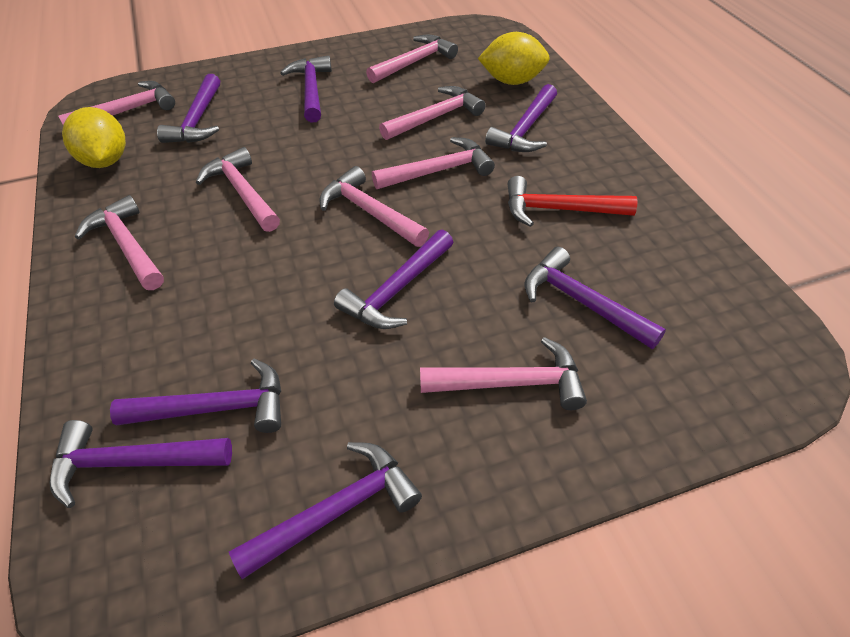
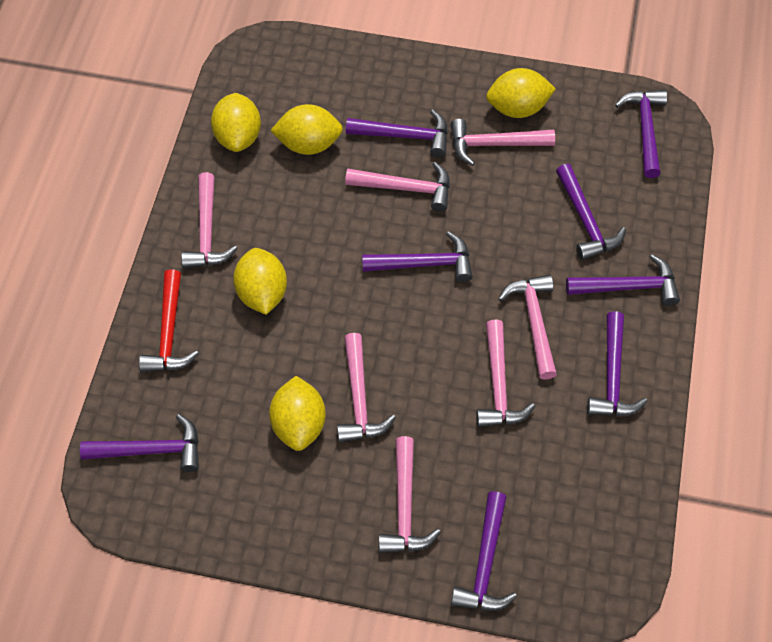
pink hammer: 8 -> 7
yellow lemon: 2 -> 5

